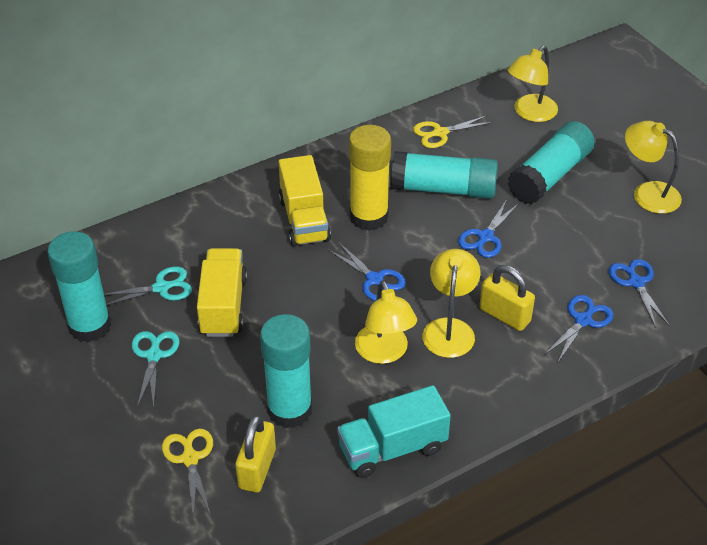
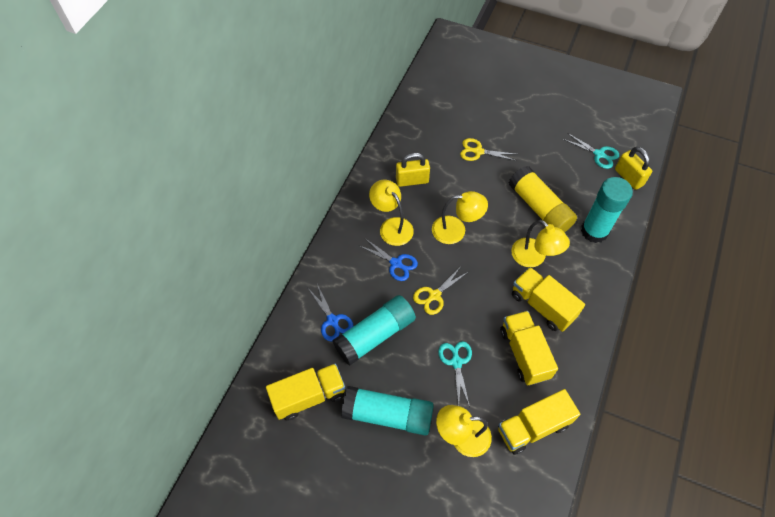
blue scissors: 4 -> 2
turquoise glue stick: 4 -> 3
turquoise truck: 1 -> 0
yellow truck: 2 -> 4

